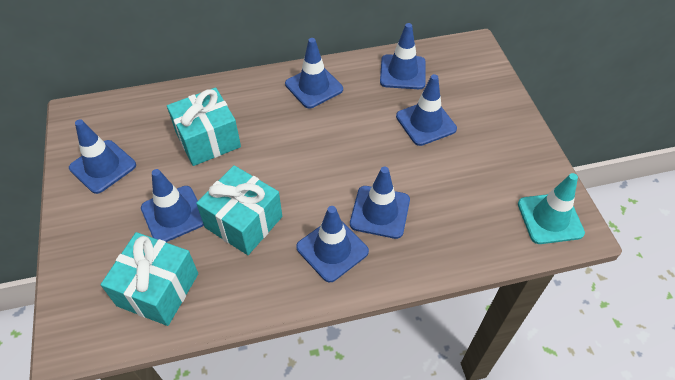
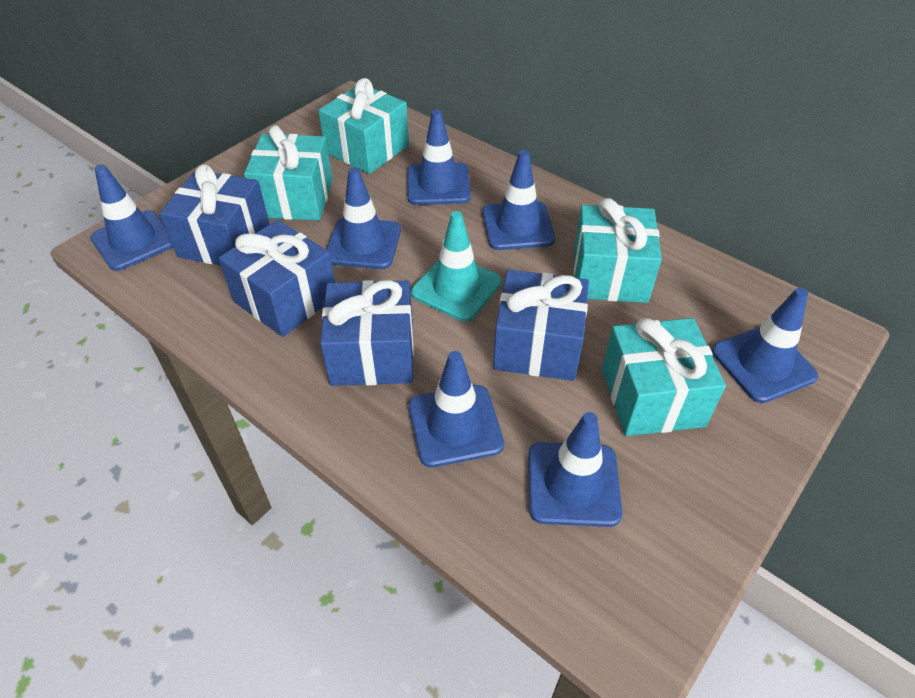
blue gift: 0 -> 4
turquoise gift: 3 -> 4

